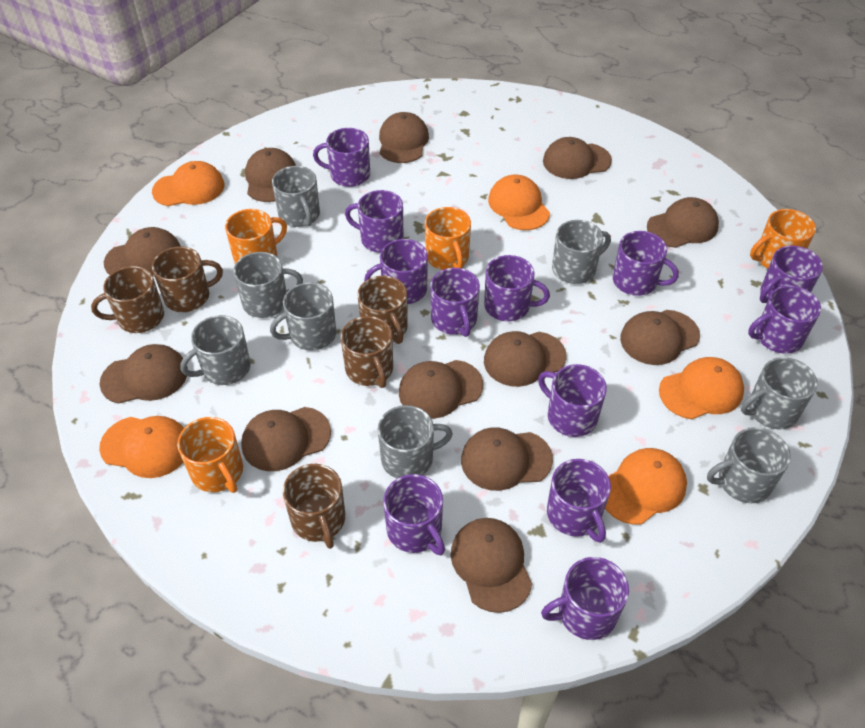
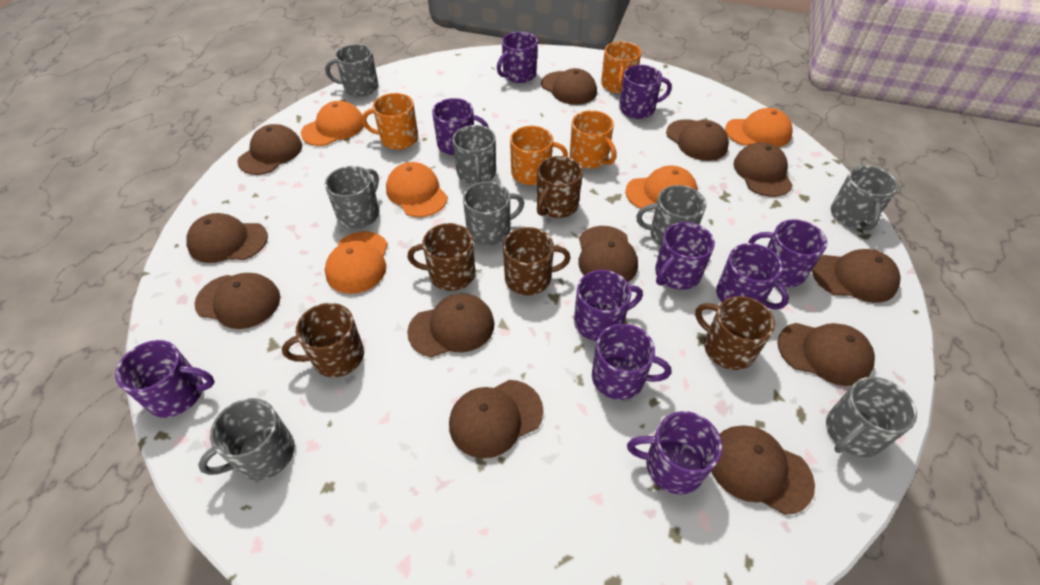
purple mug: 12 -> 10

